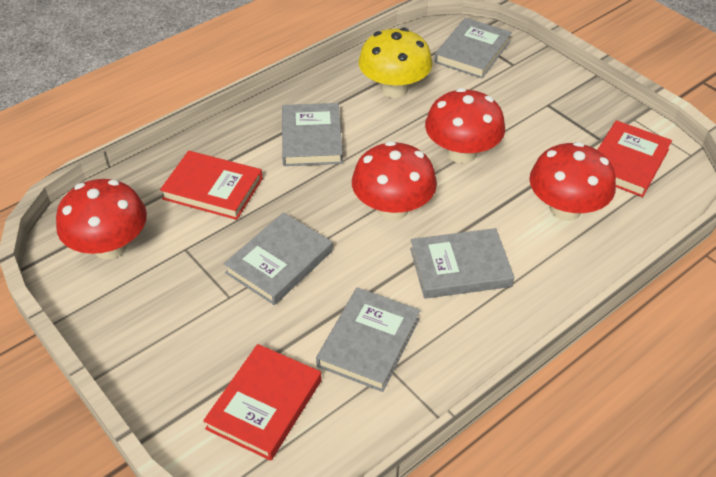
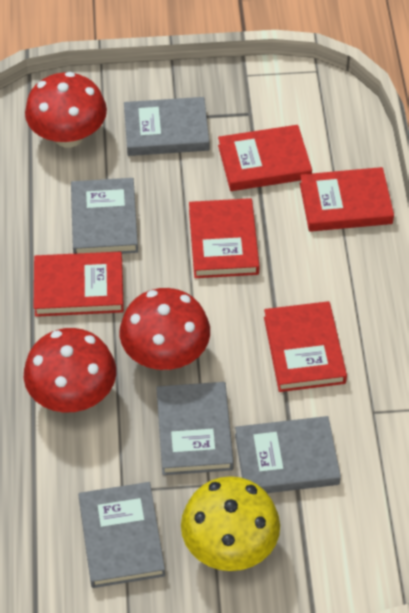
red book: 3 -> 5
red mushroom: 4 -> 3

